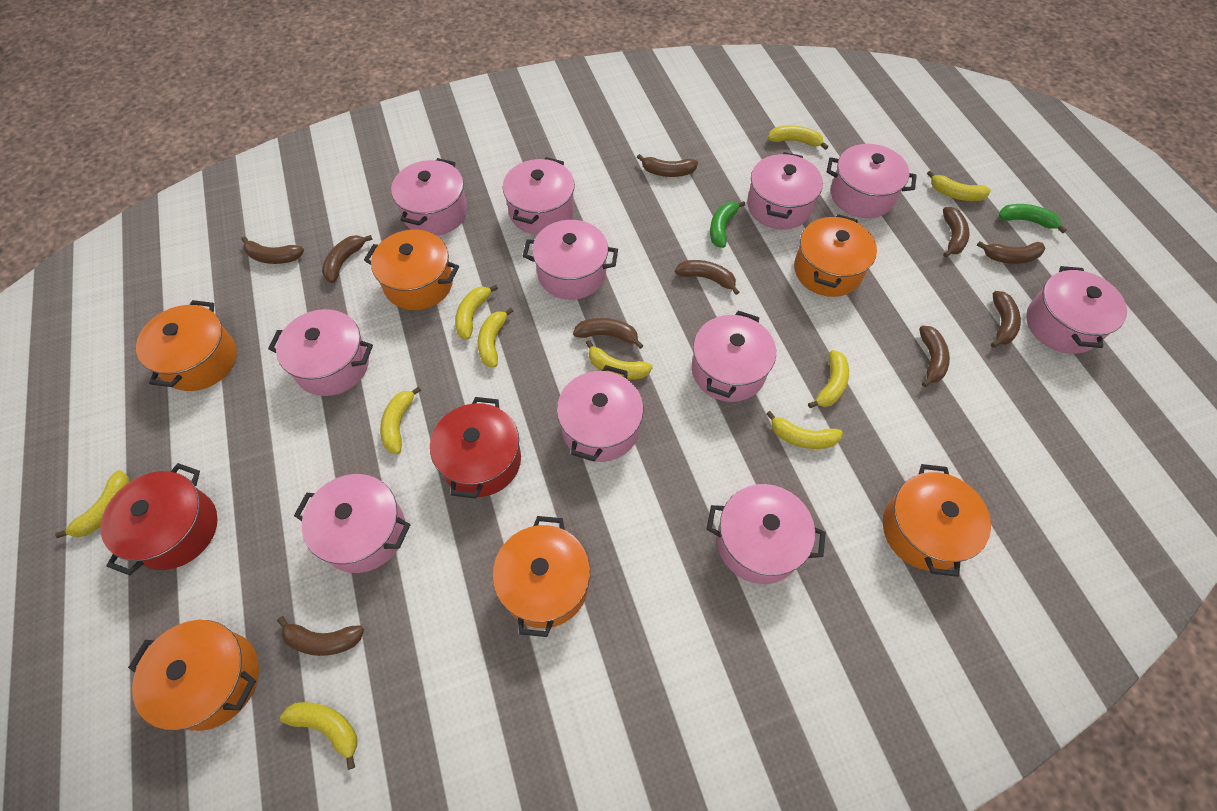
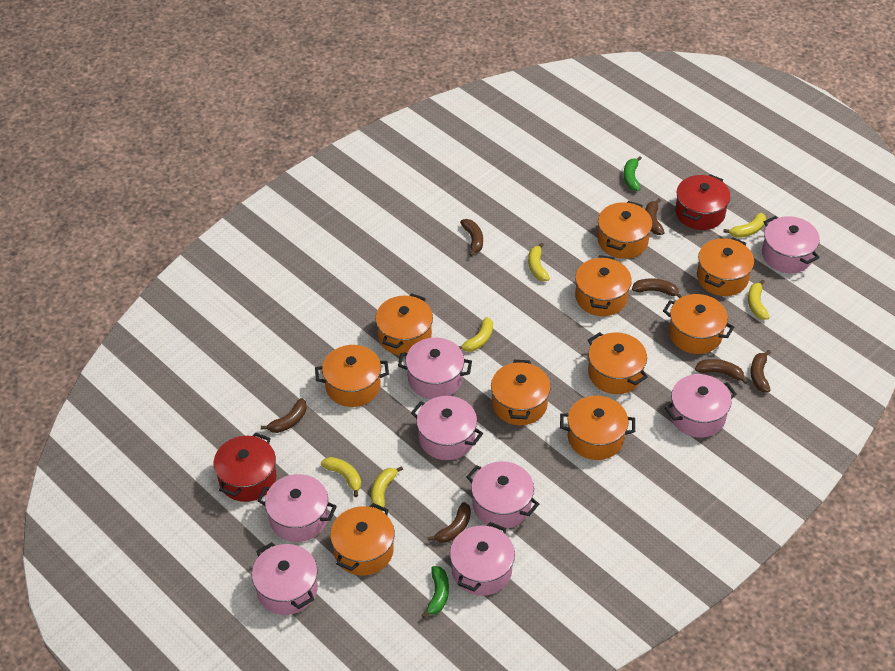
brown banana: 10 -> 7
orange pot: 6 -> 10
pink pot: 11 -> 8
yellow banana: 10 -> 6

